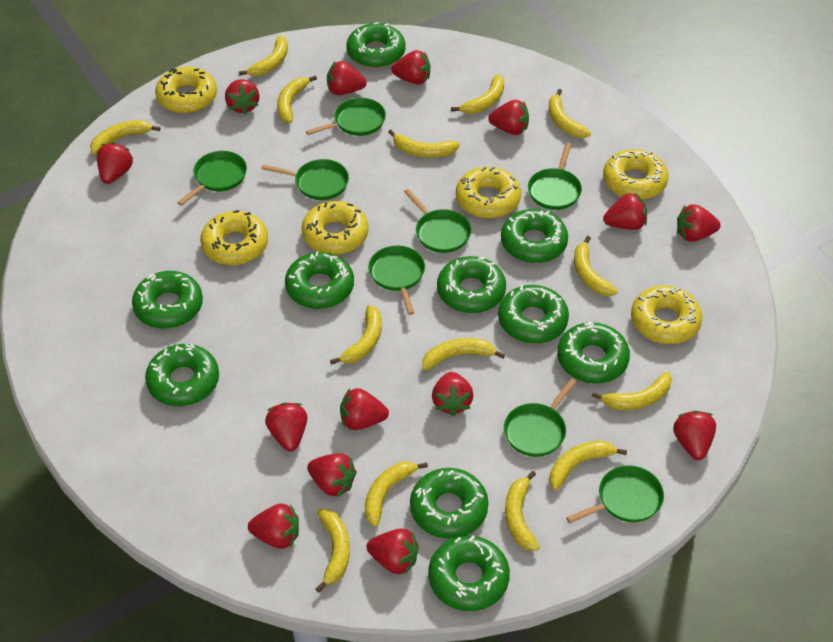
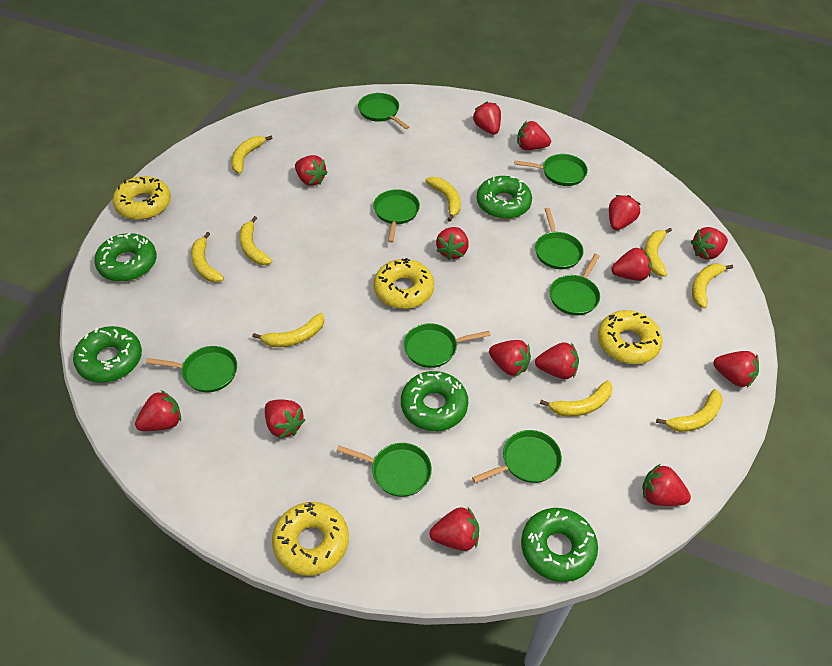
green donut: 10 -> 5
green pan: 8 -> 9
yellow banana: 14 -> 9
yellow donut: 6 -> 4

